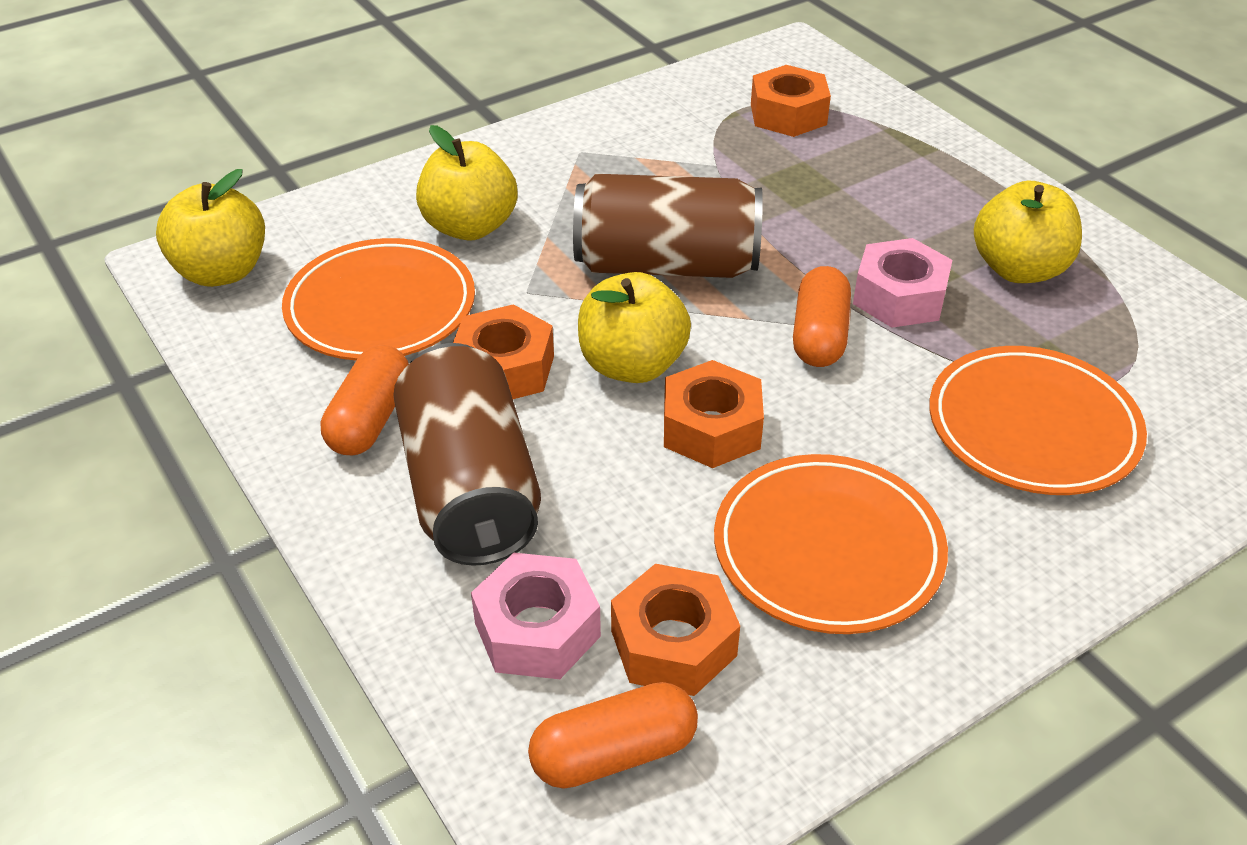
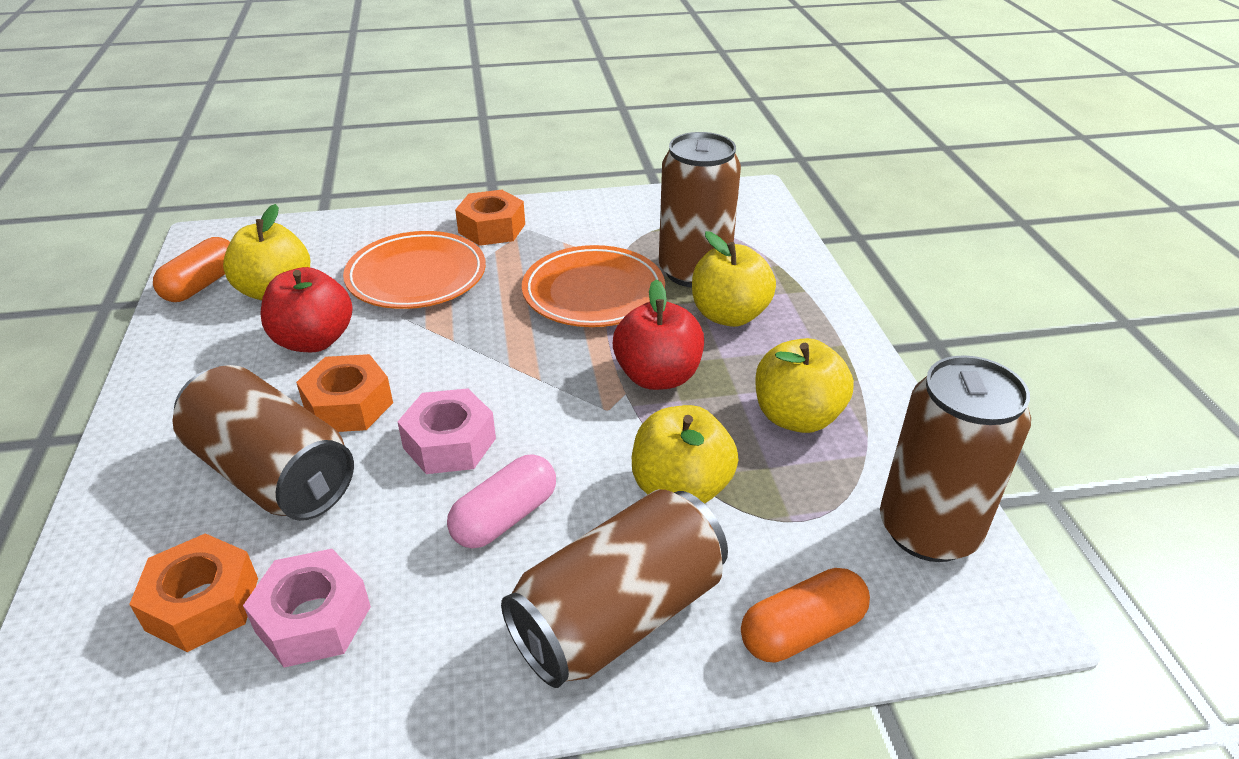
brown can: 2 -> 4
orange capsule: 3 -> 2
orange nut: 4 -> 3
orange plate: 3 -> 2
pink capsule: 0 -> 1
red apple: 0 -> 2

